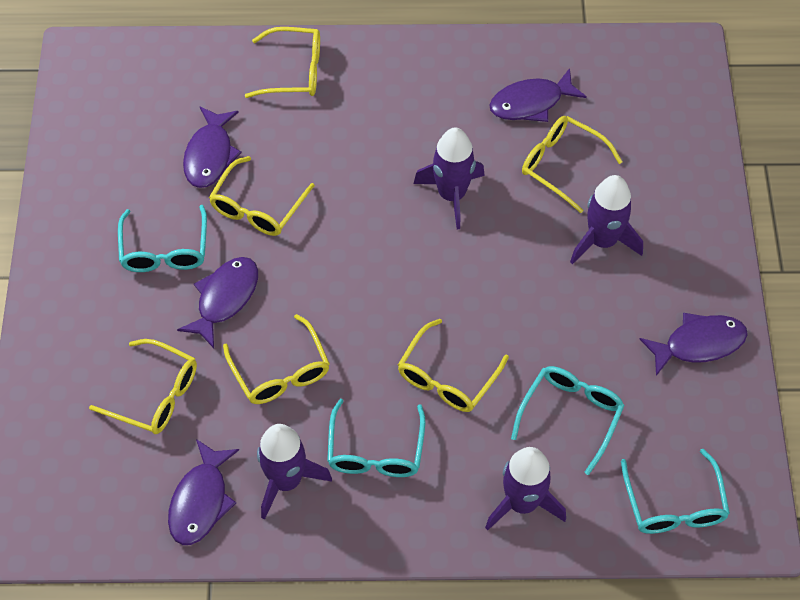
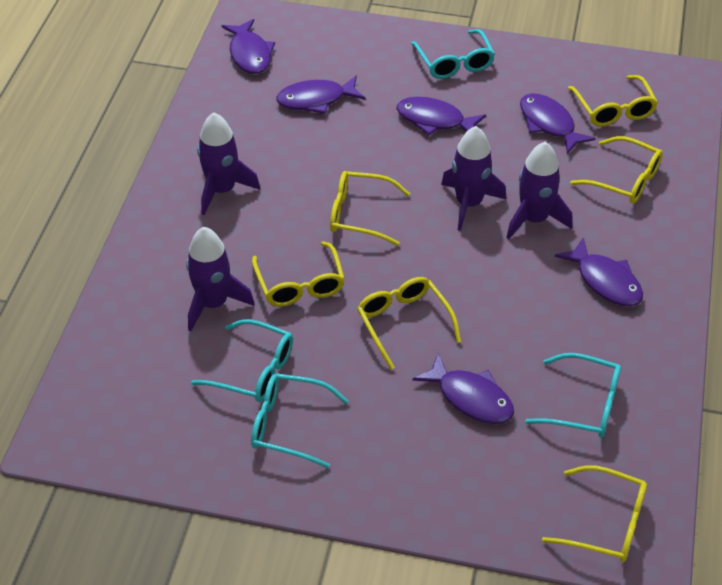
purple fish: 5 -> 6

